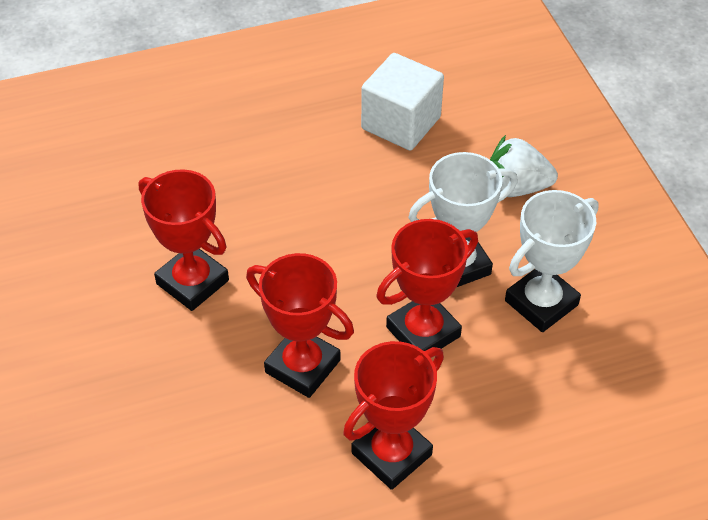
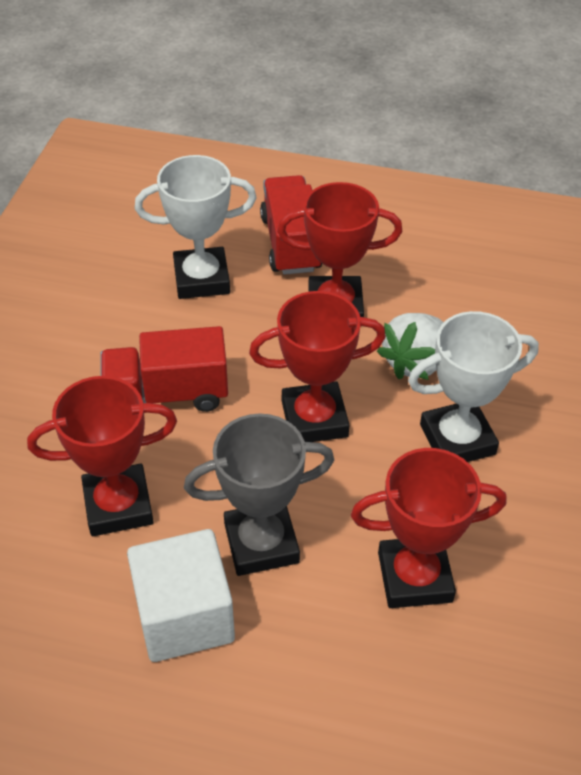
grey trophy: 0 -> 1
red truck: 0 -> 2

